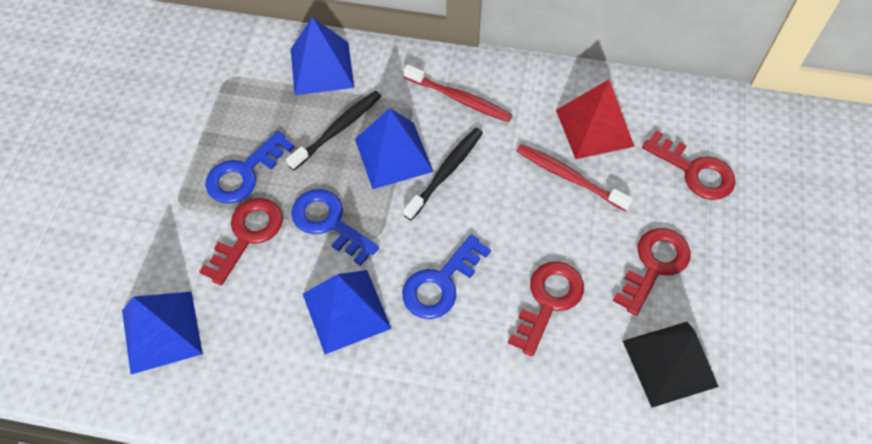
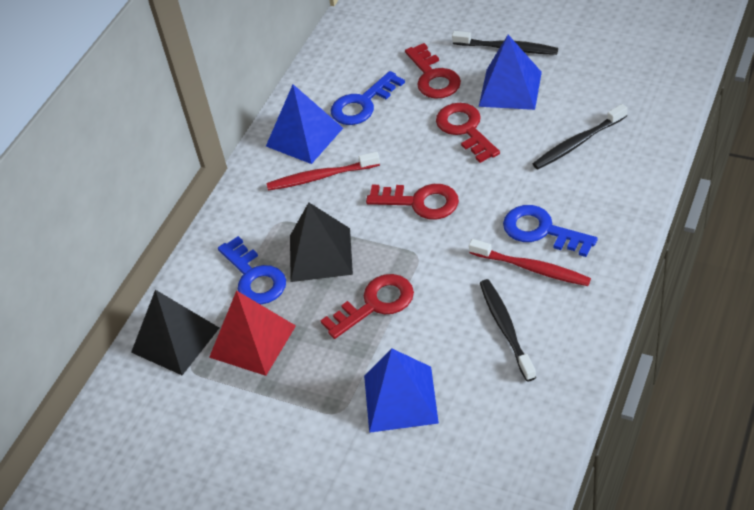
black pyramid: 1 -> 2
black toothbrush: 2 -> 3
blue pyramid: 4 -> 3

